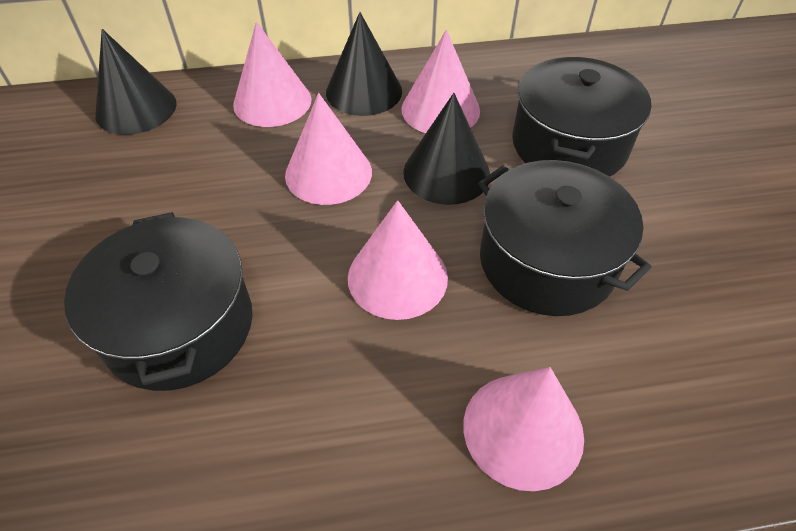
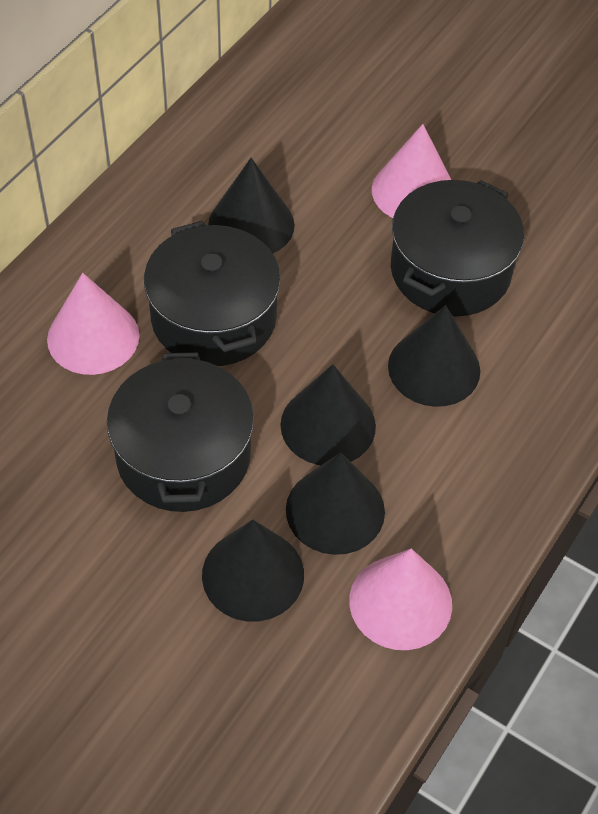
black cone: 3 -> 5
pink cone: 5 -> 3

